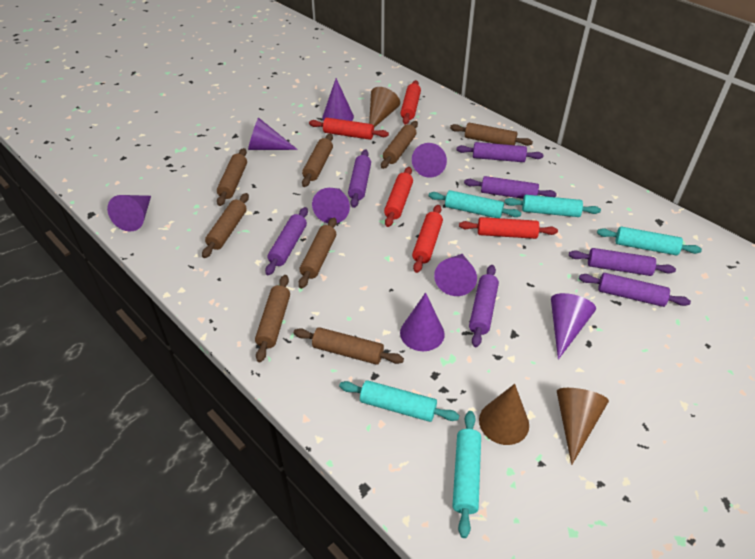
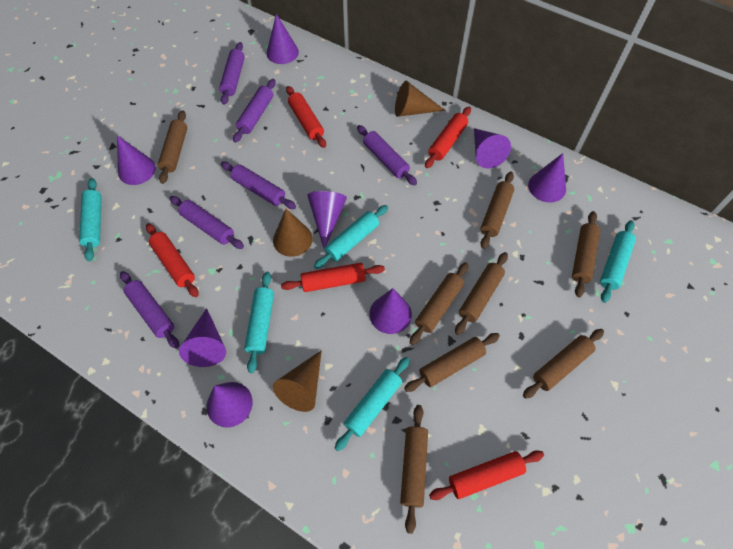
purple rolling pin: 7 -> 6

